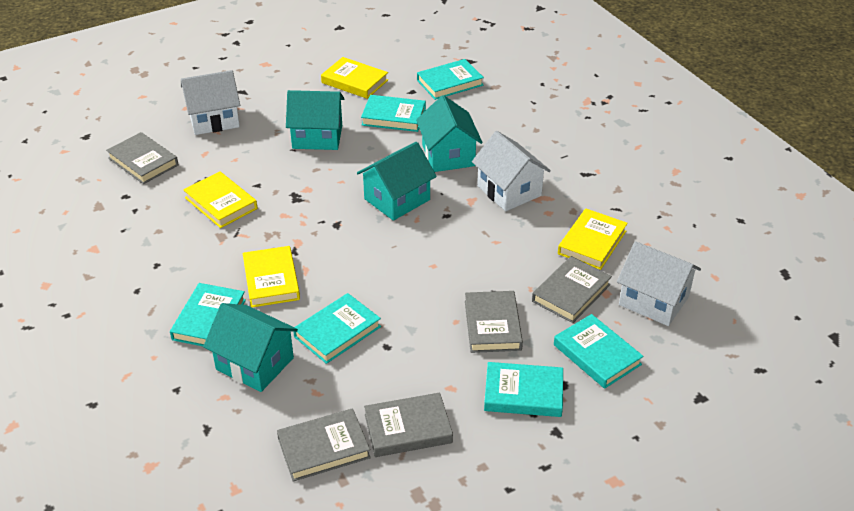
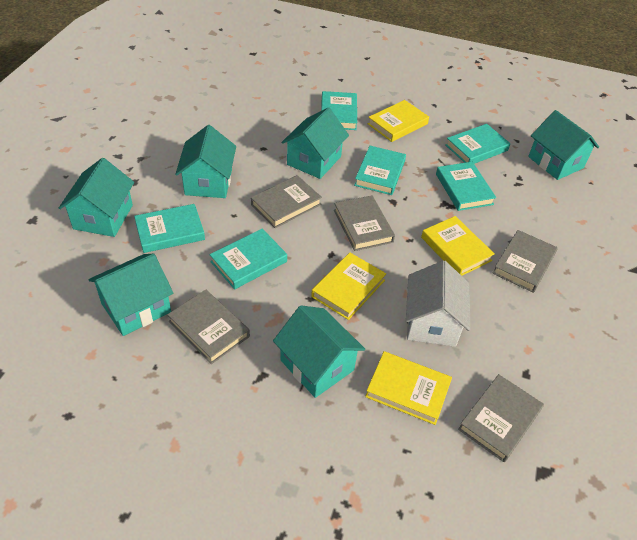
turquoise house: 4 -> 6
white house: 3 -> 1

